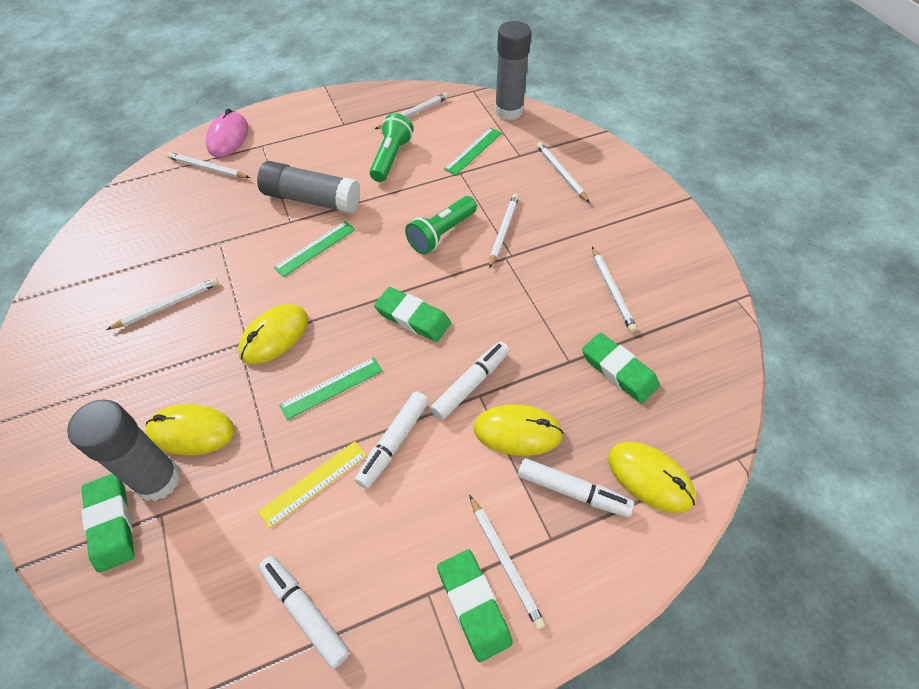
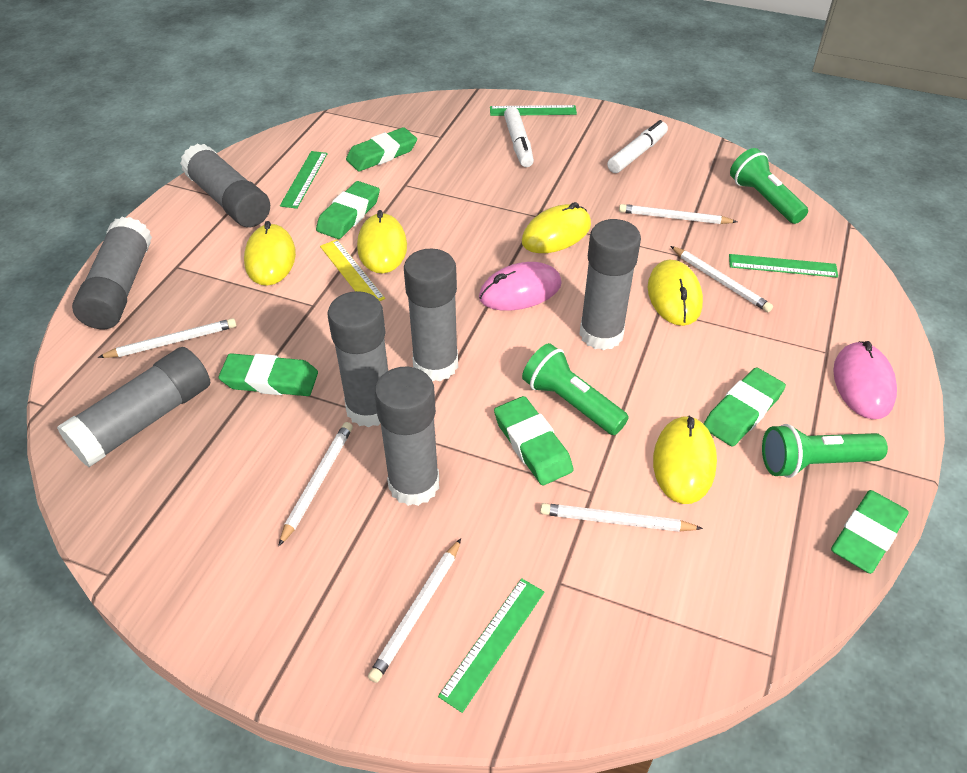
green eraser: 4 -> 6
green flashlight: 2 -> 3
green ruler: 3 -> 4
grey glue stick: 3 -> 7
pink mouse: 1 -> 2
white marker: 4 -> 2
white pencil: 7 -> 6
yellow mouse: 4 -> 5

